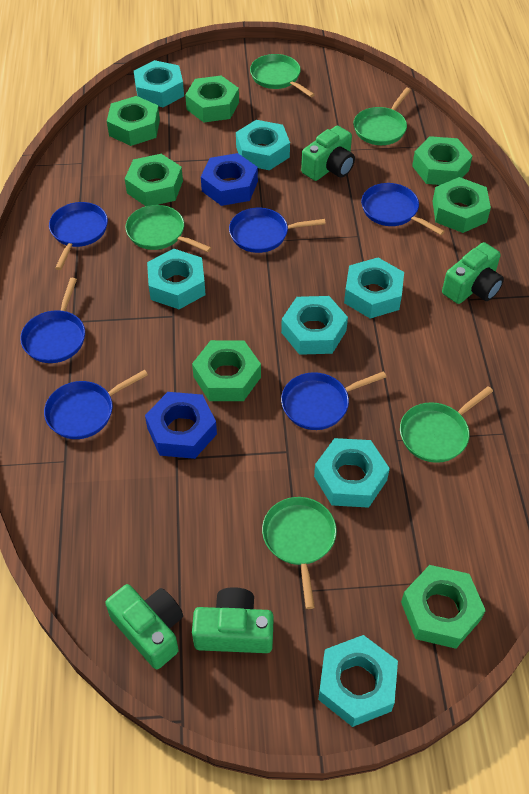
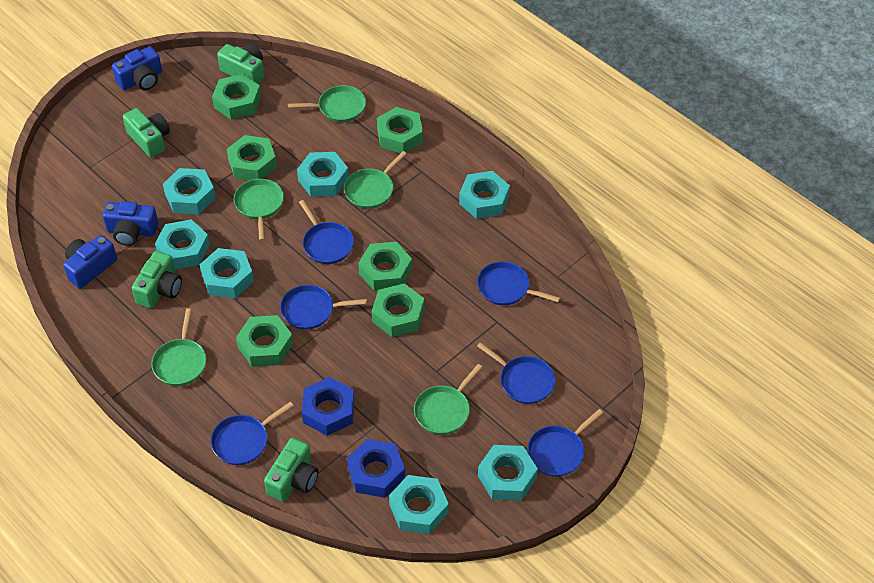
blue camera: 0 -> 3
green nut: 7 -> 6

